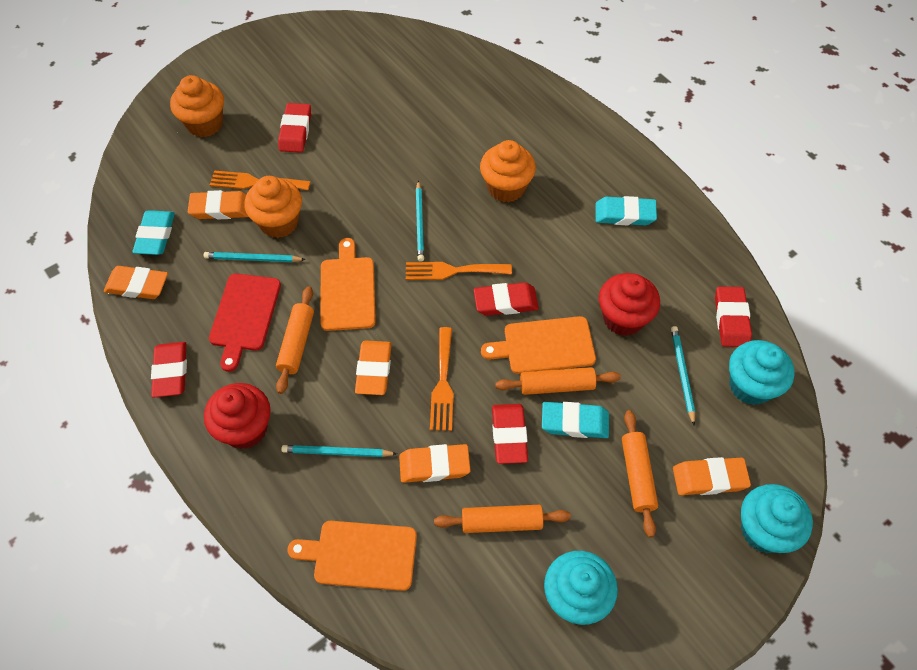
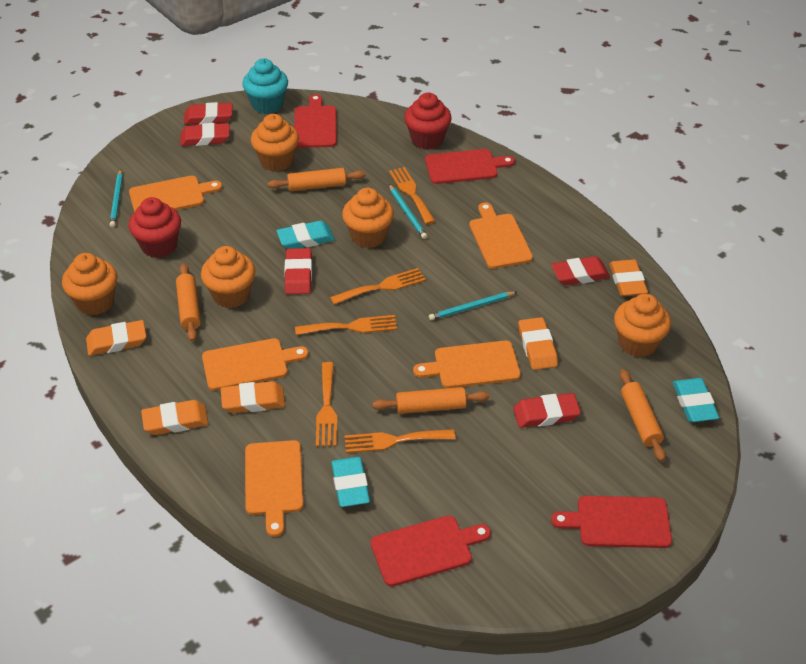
orange cupcake: 3 -> 5
orange cutting board: 3 -> 5
orange fork: 3 -> 5
red cutting board: 1 -> 4
turquoise cupcake: 3 -> 1
turquoise pencil: 4 -> 3

